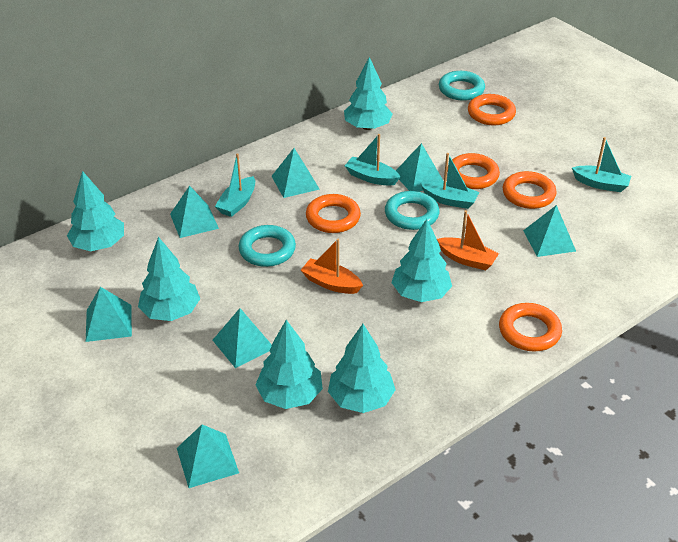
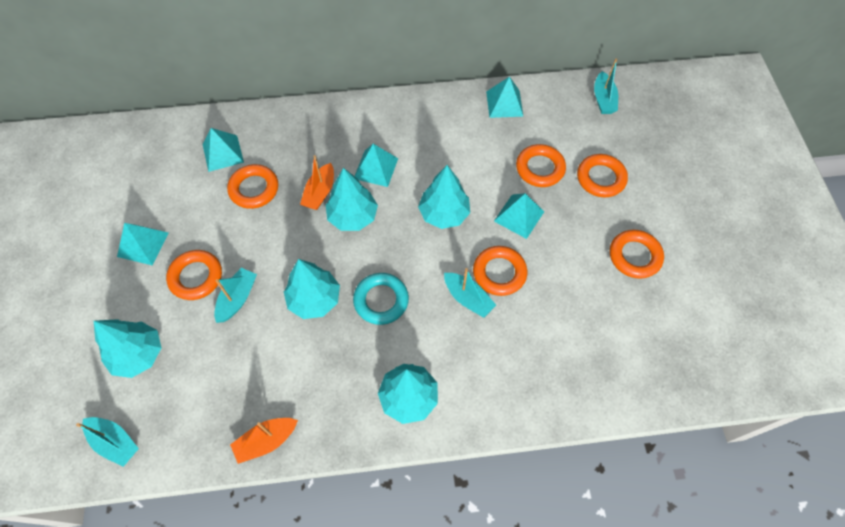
orange ring: 5 -> 6
turquoise pyramid: 7 -> 5
turquoise ring: 3 -> 1
turquoise tree: 6 -> 5

